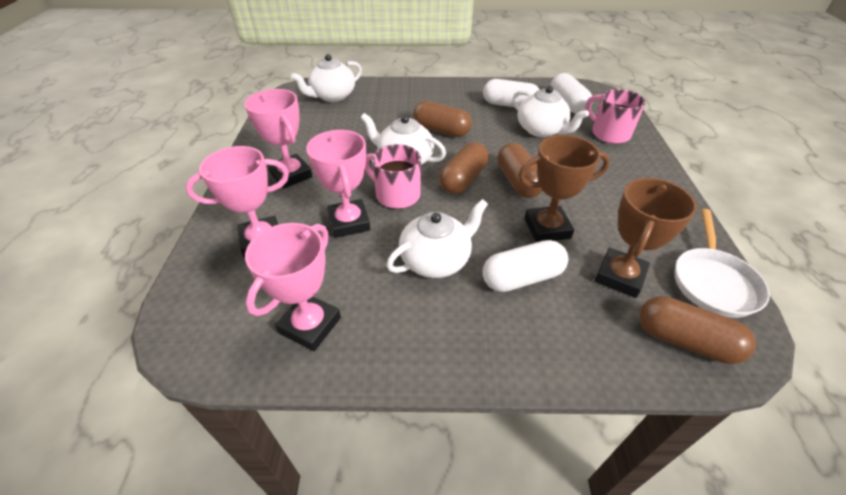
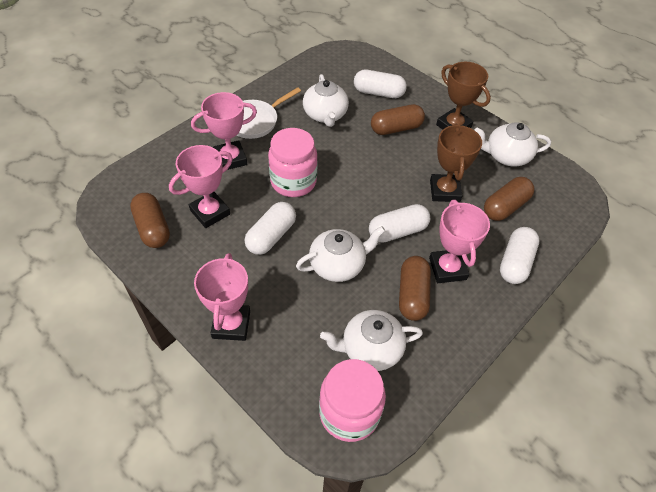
pink jar: 0 -> 2
pink mug: 2 -> 0
white capsule: 3 -> 4

